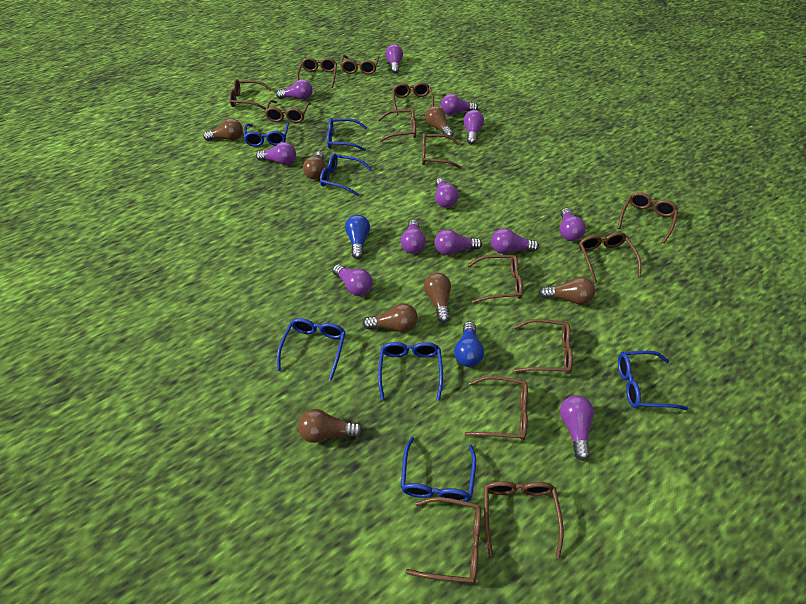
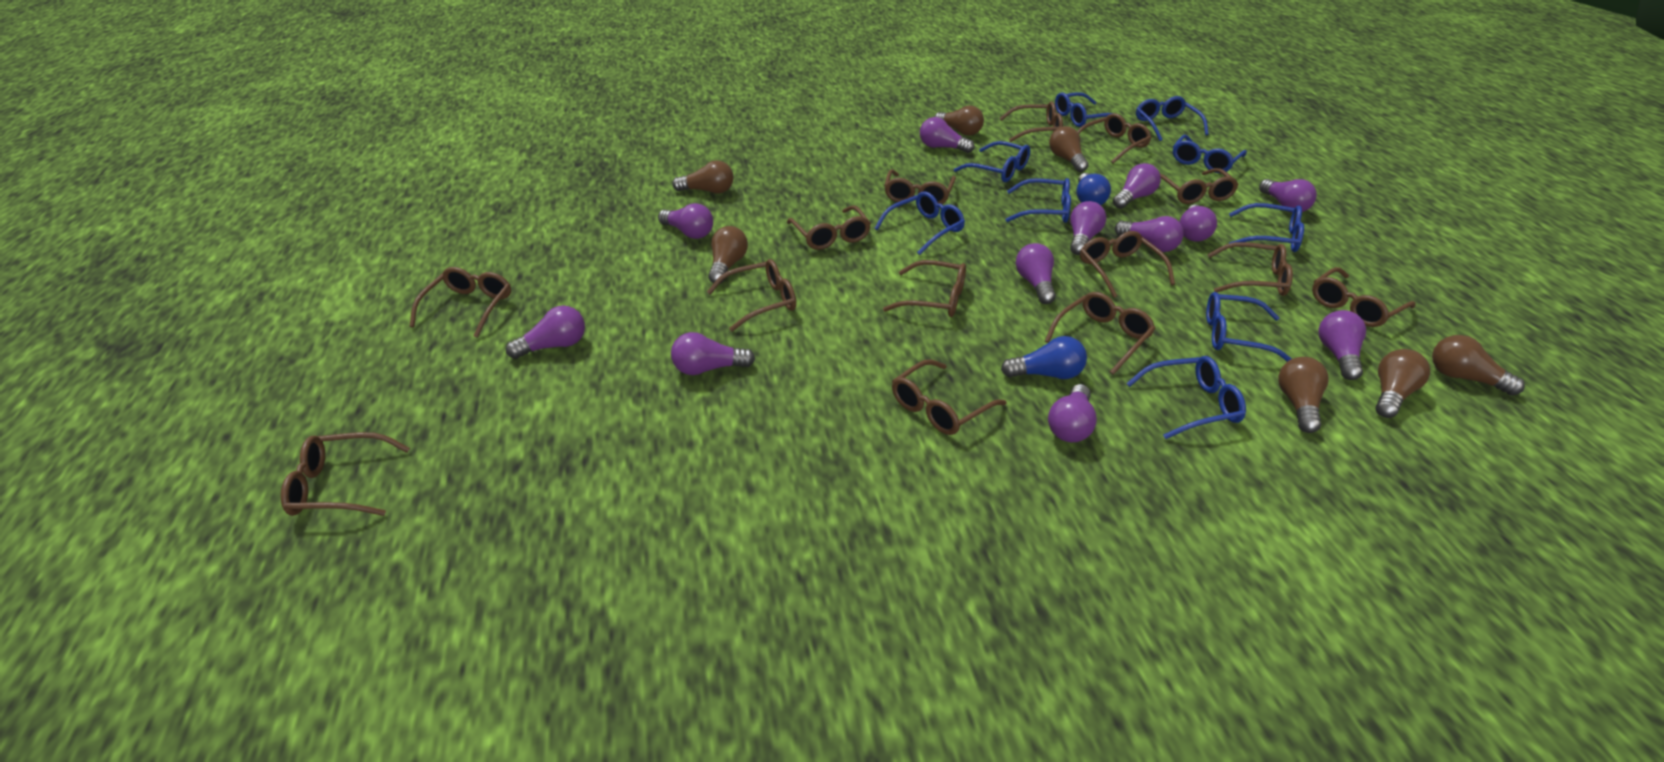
blue glasses: 7 -> 9

